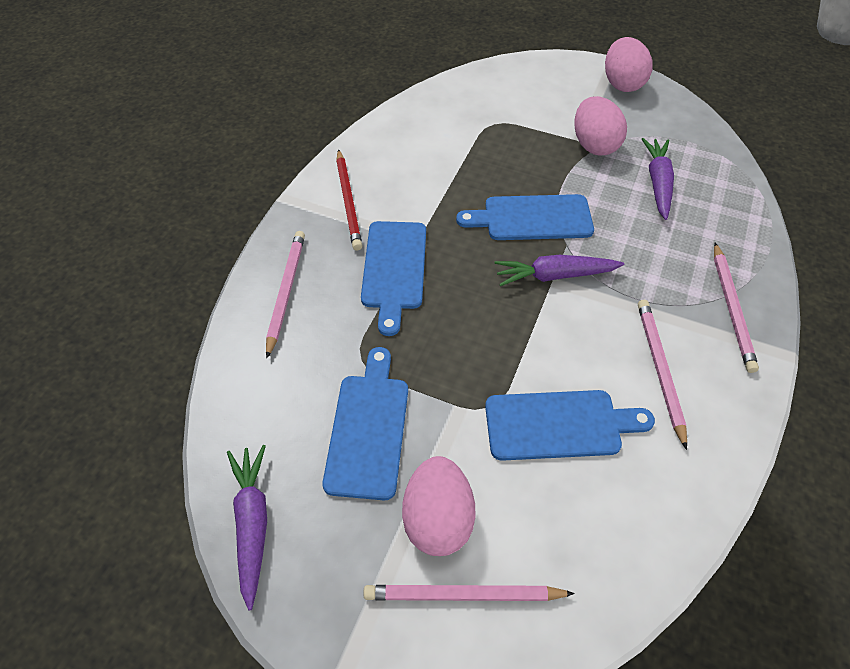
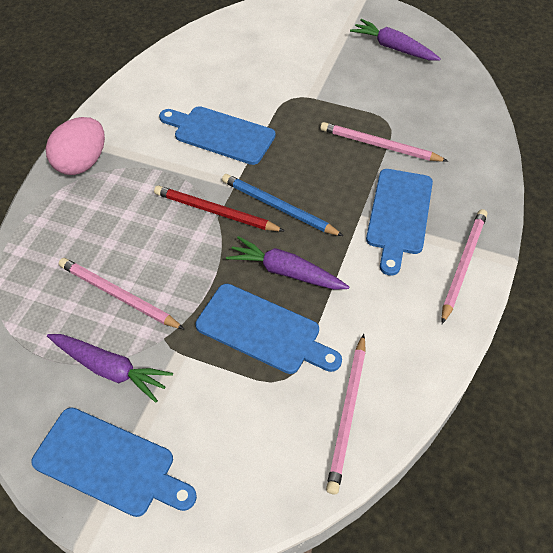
blue pencil: 0 -> 1
pink egg: 3 -> 1

